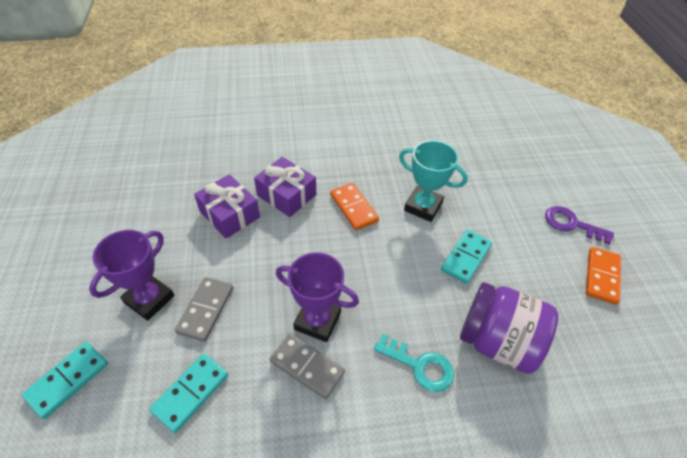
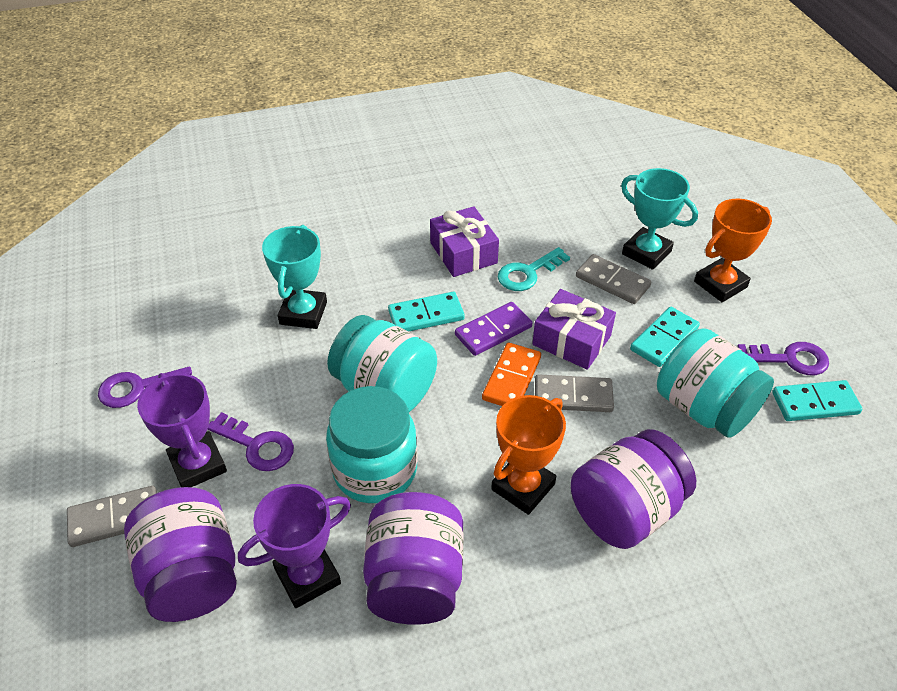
grey domino: 2 -> 3
orange domino: 2 -> 1
orange trophy: 0 -> 2
purple domino: 0 -> 1
purple jar: 1 -> 3
purple key: 1 -> 3
turquoise jar: 0 -> 3
turquoise trophy: 1 -> 2

